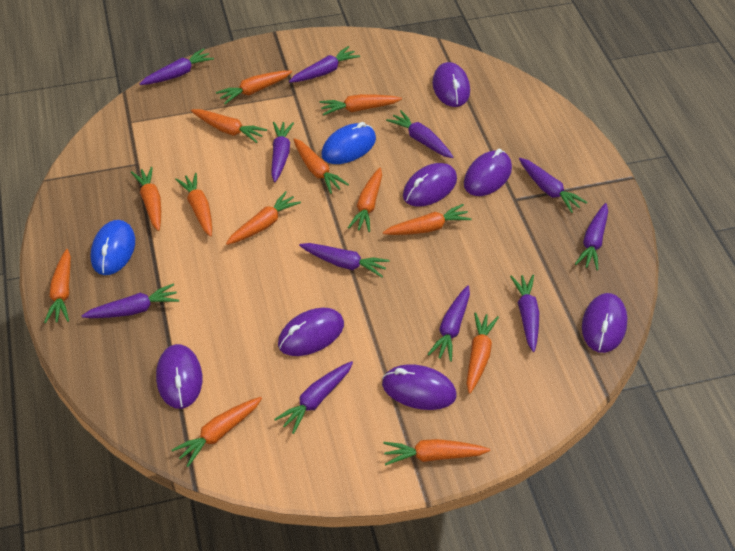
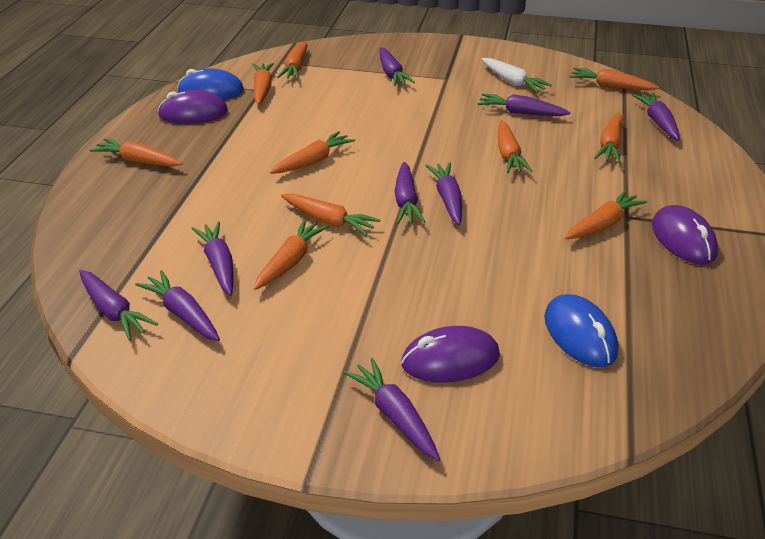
orange carrot: 13 -> 10
purple carrot: 11 -> 9
purple mouse: 7 -> 3
white carrot: 0 -> 1

